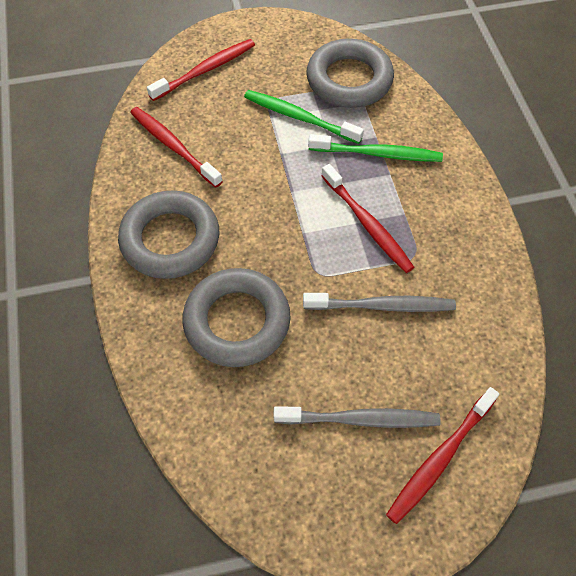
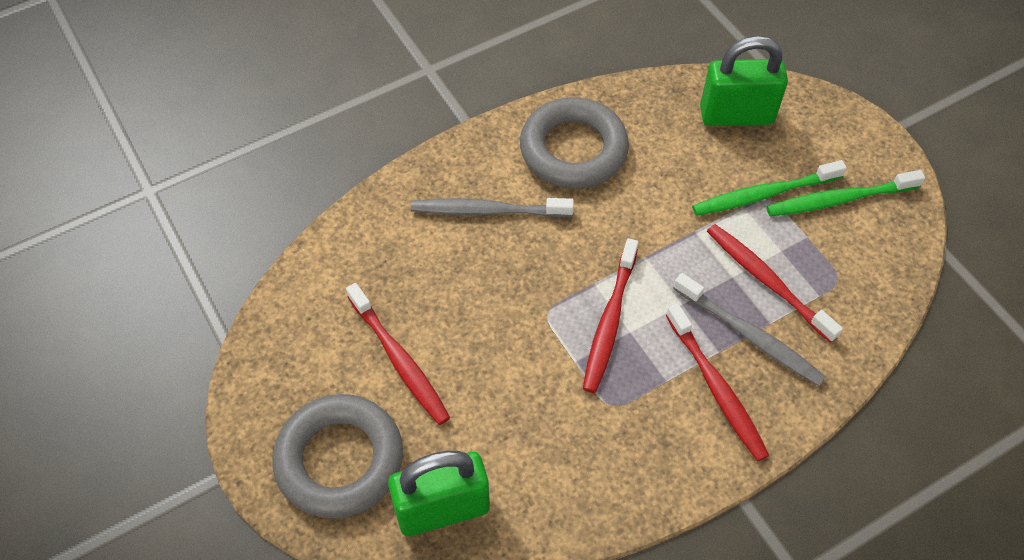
green padlock: 0 -> 2
grey ring: 3 -> 2

